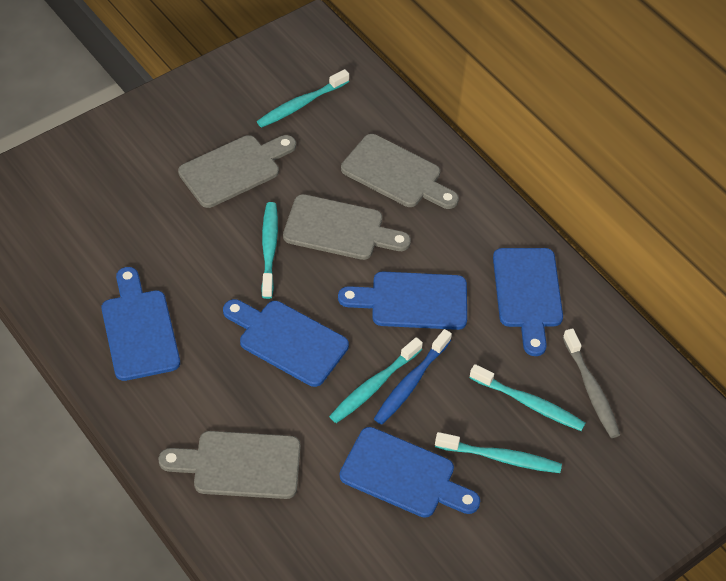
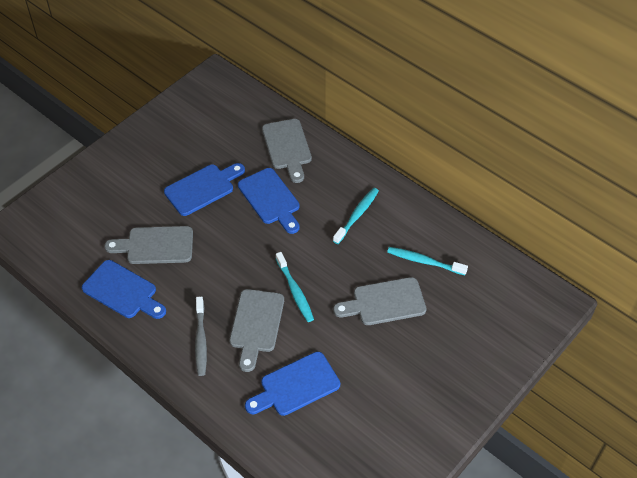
blue cutting board: 5 -> 4
blue toothbrush: 1 -> 0
turquoise toothbrush: 5 -> 3

